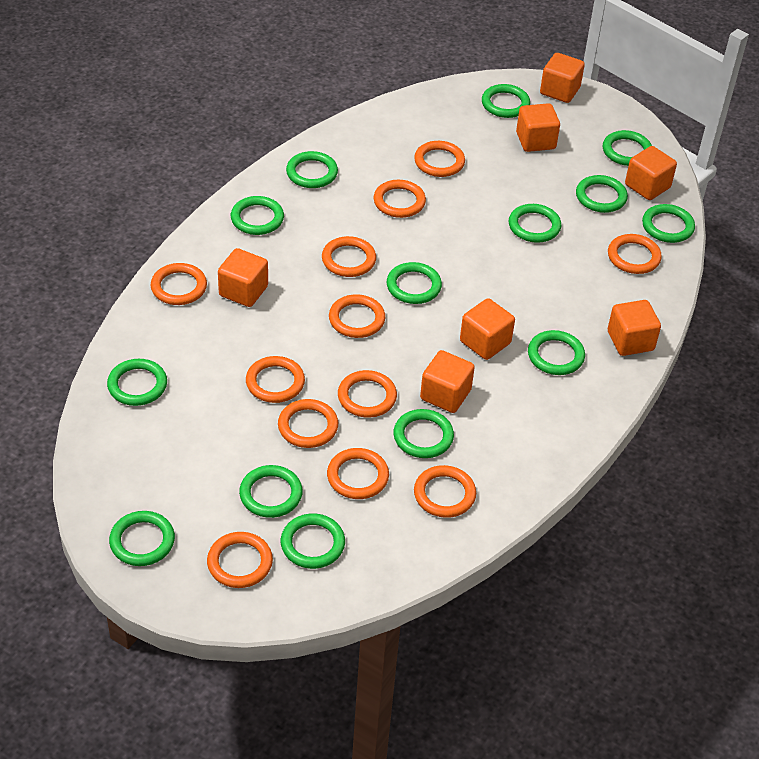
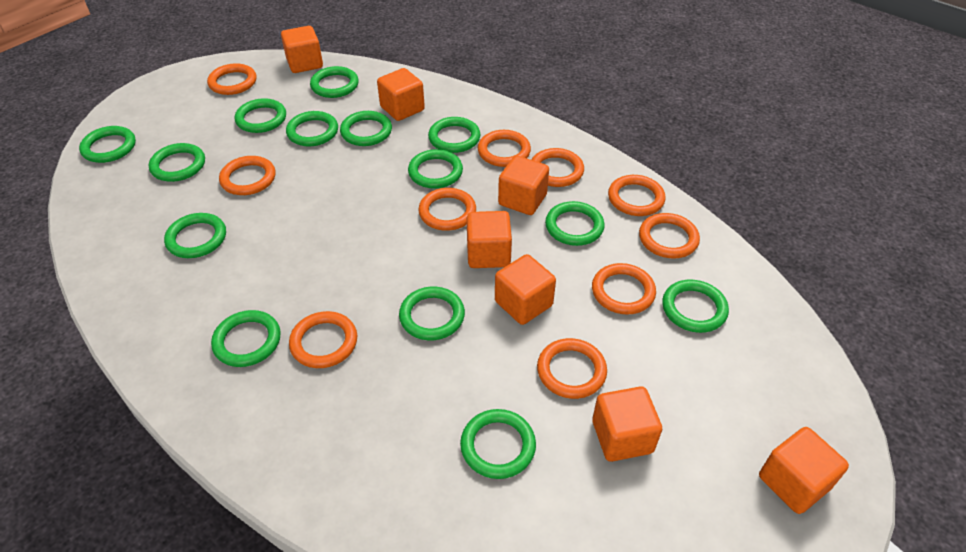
orange ring: 12 -> 10

